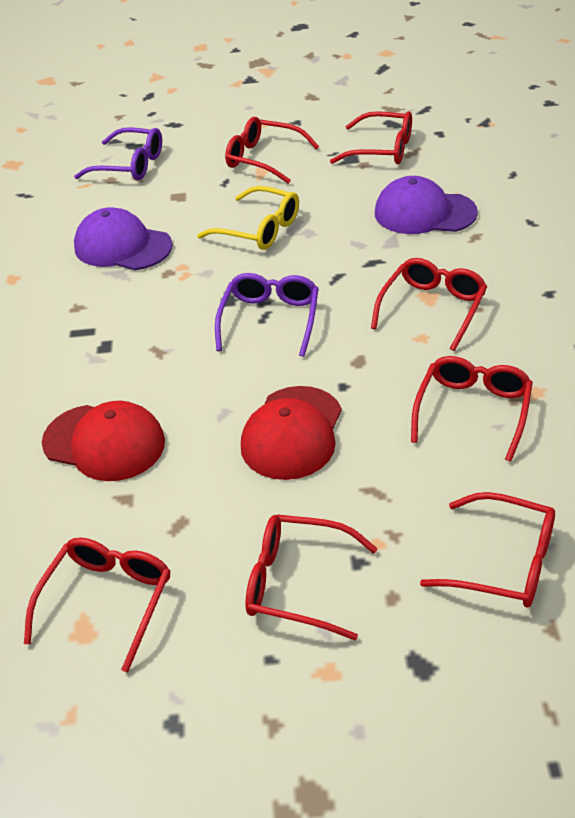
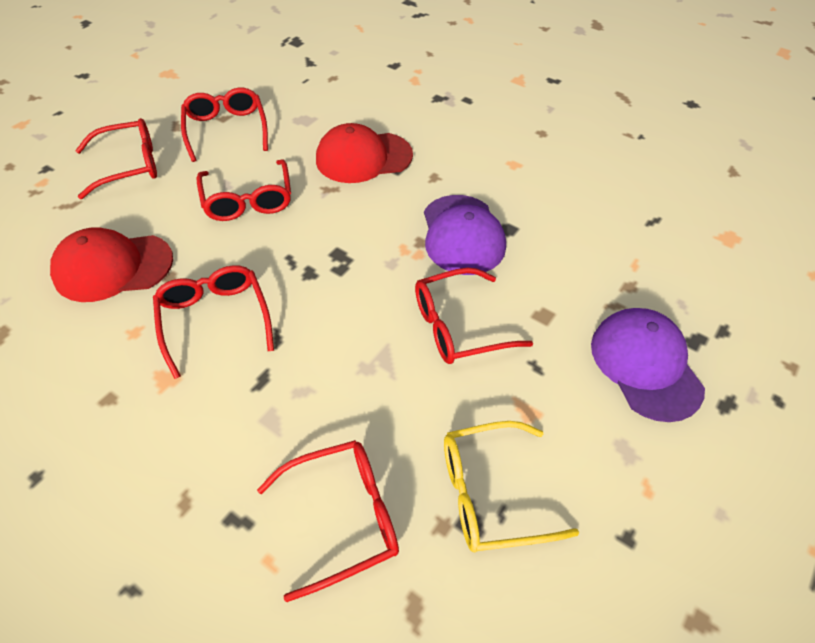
purple glasses: 2 -> 0
red glasses: 7 -> 6

